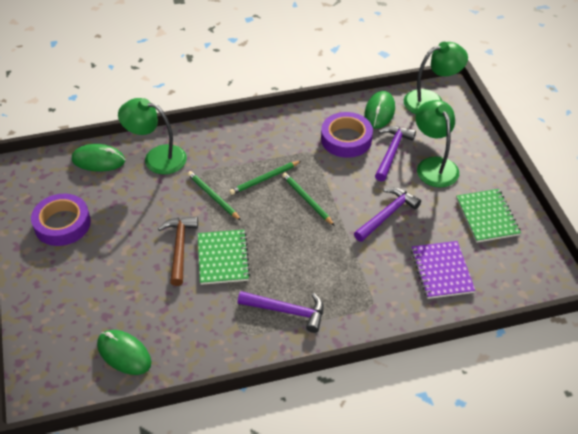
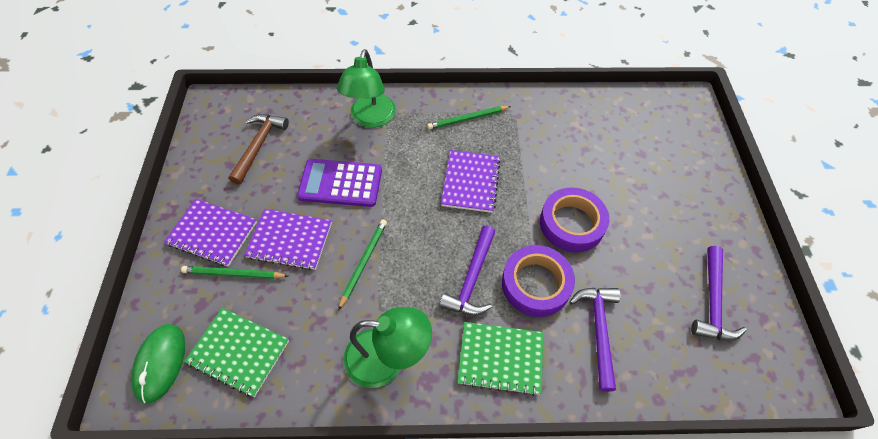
green lamp: 3 -> 2
green mouse: 3 -> 1
purple calculator: 0 -> 1
purple notebook: 1 -> 3

